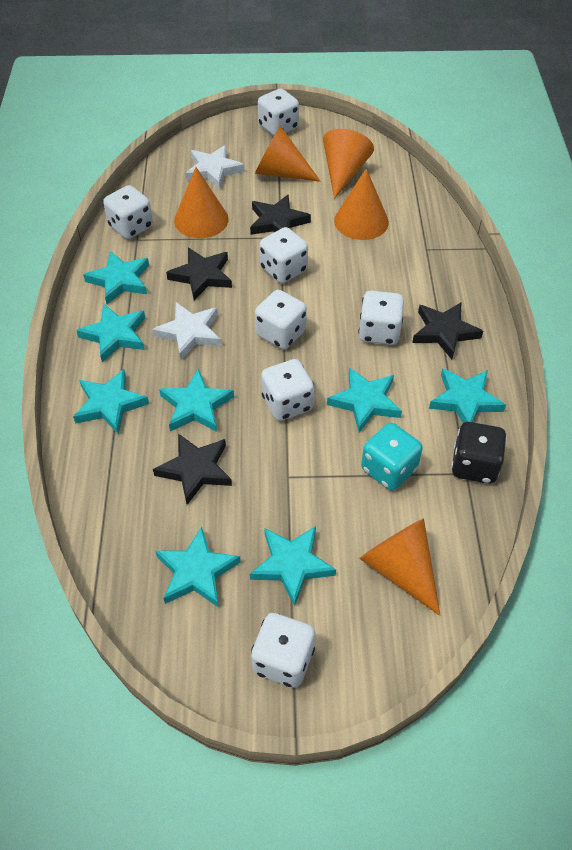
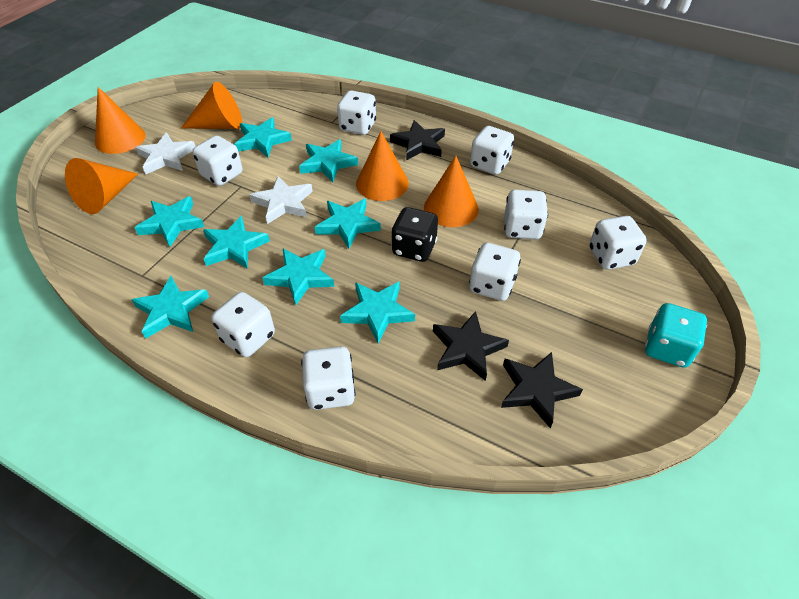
black star: 4 -> 3
white dice: 7 -> 8

